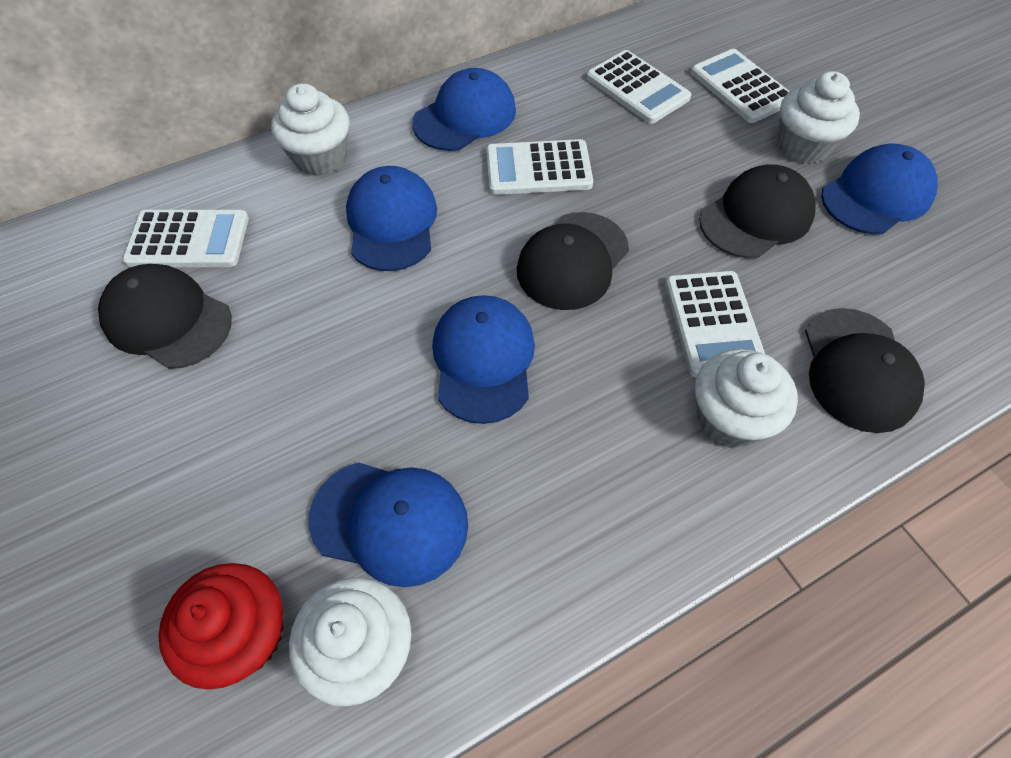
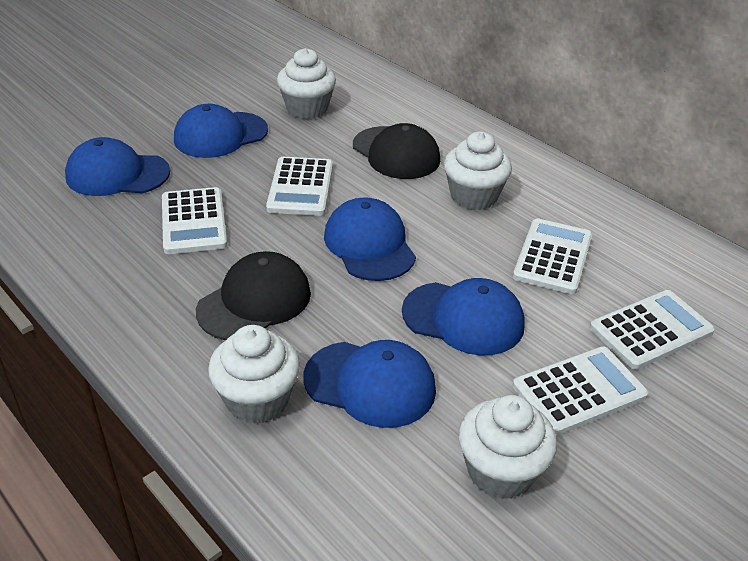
black cap: 4 -> 2
red cupcake: 1 -> 0

